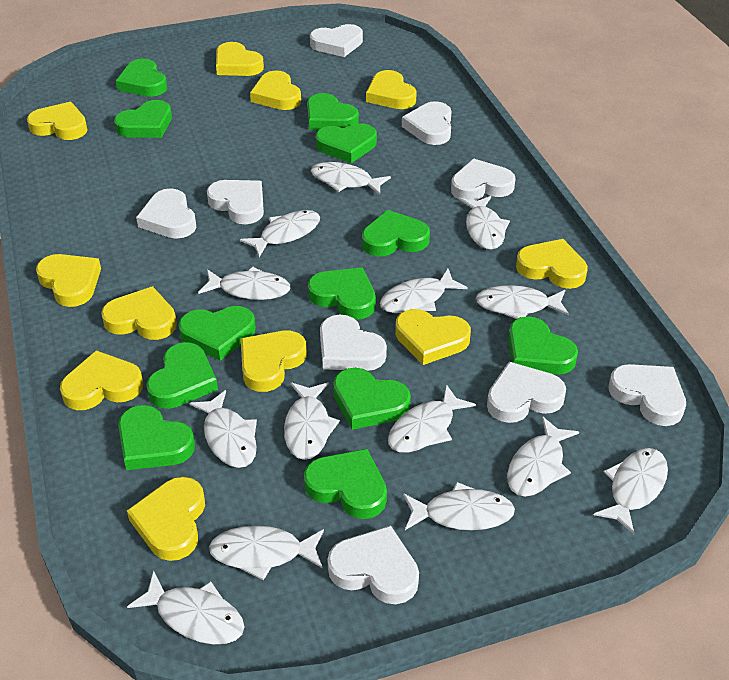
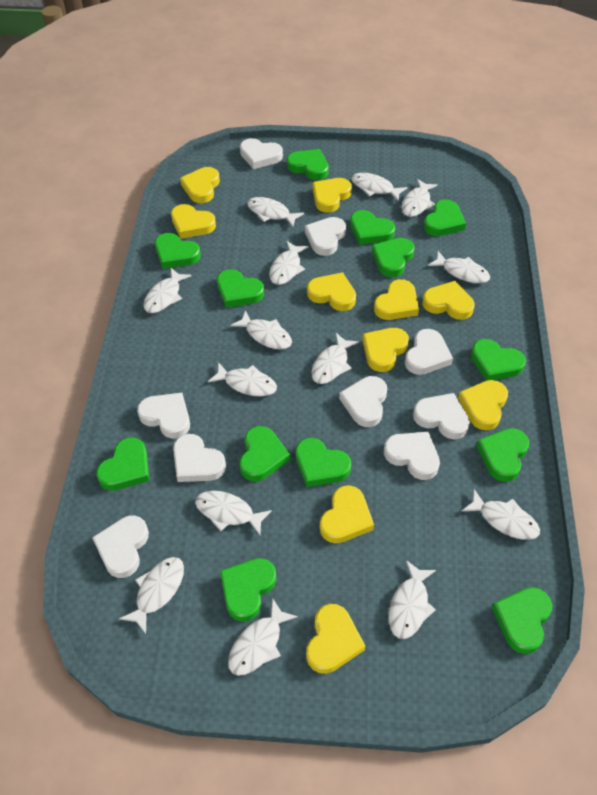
green heart: 12 -> 13
yellow heart: 11 -> 10

